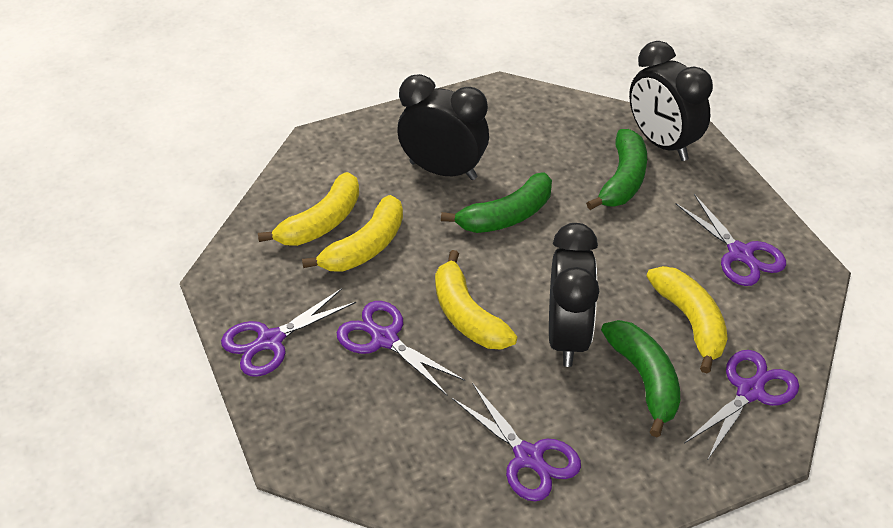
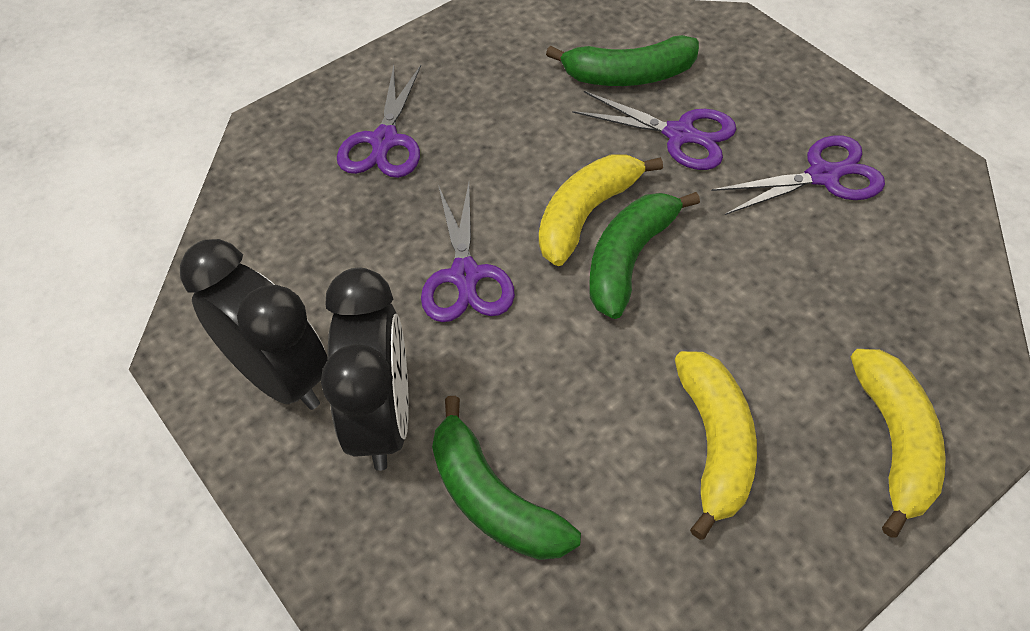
black clock: 3 -> 2
purple scissors: 5 -> 4
yellow banana: 4 -> 3

